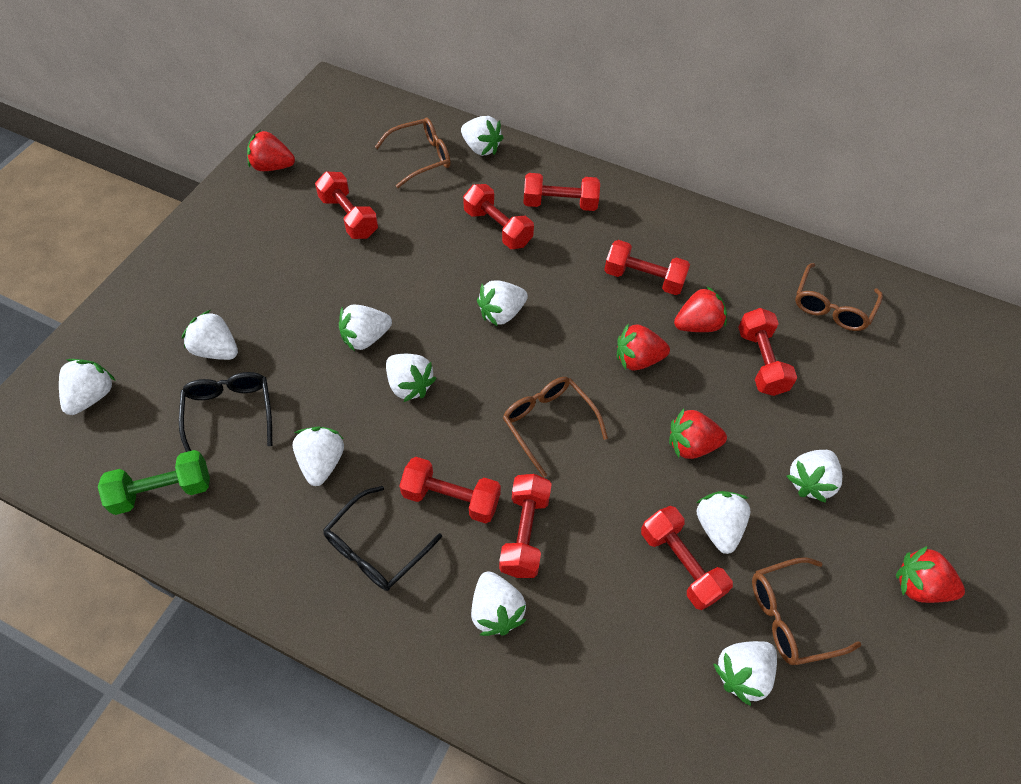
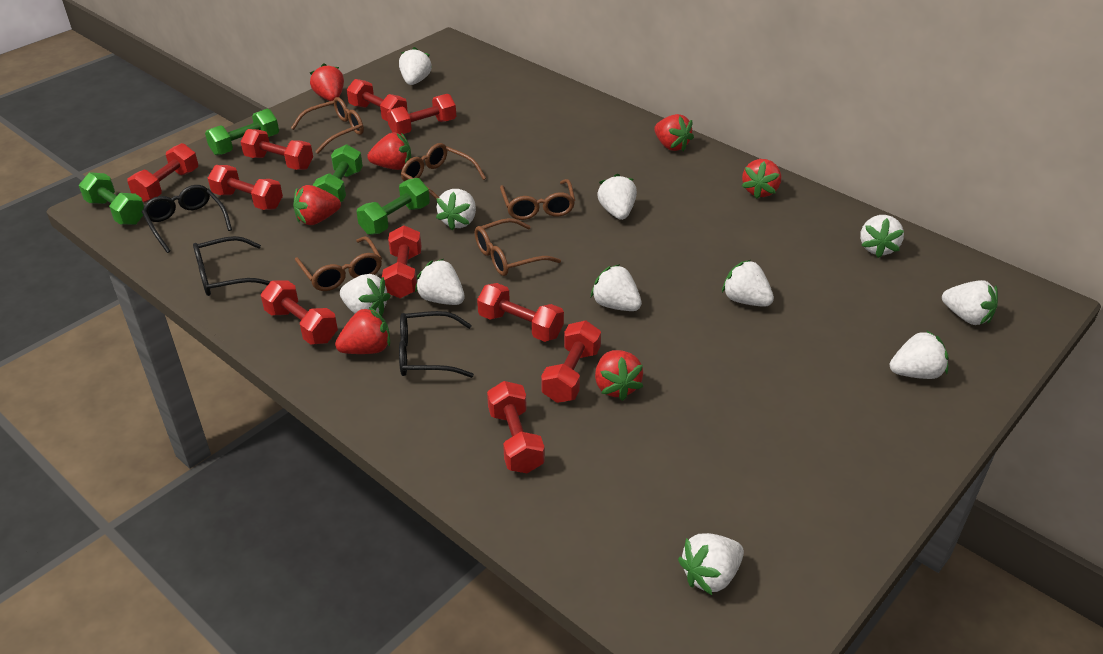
black glasses: 2 -> 3
brown glasses: 4 -> 5
green dumbbell: 1 -> 4
red dumbbell: 8 -> 10
red strawberry: 5 -> 7

